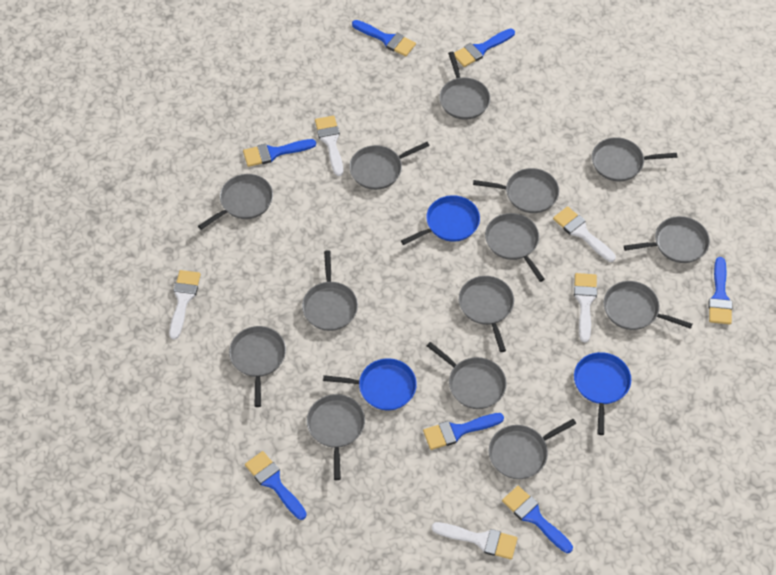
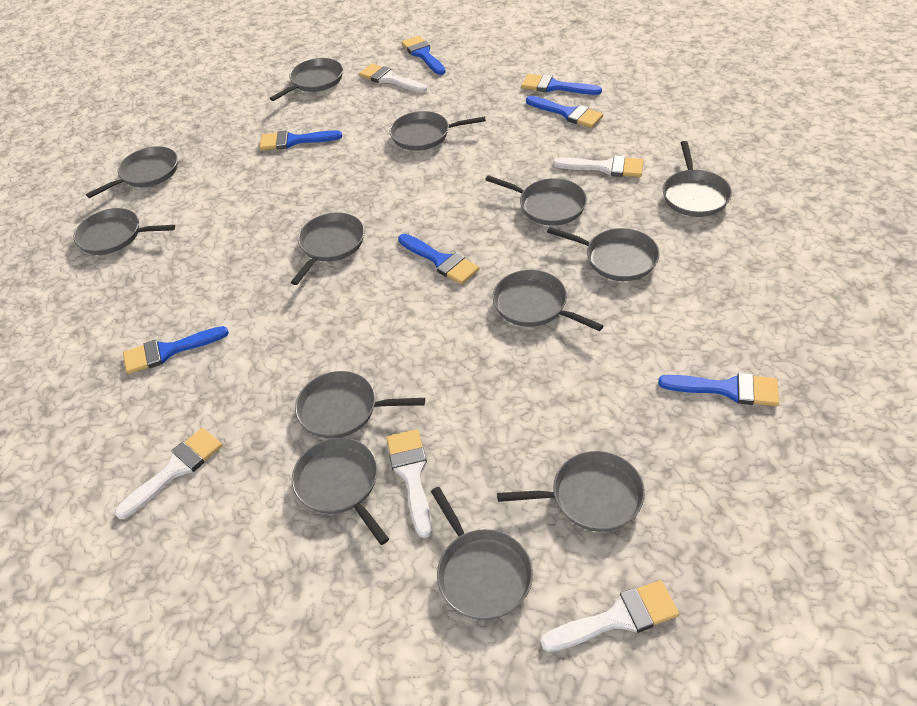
blue pan: 3 -> 0
grey pan: 14 -> 13

